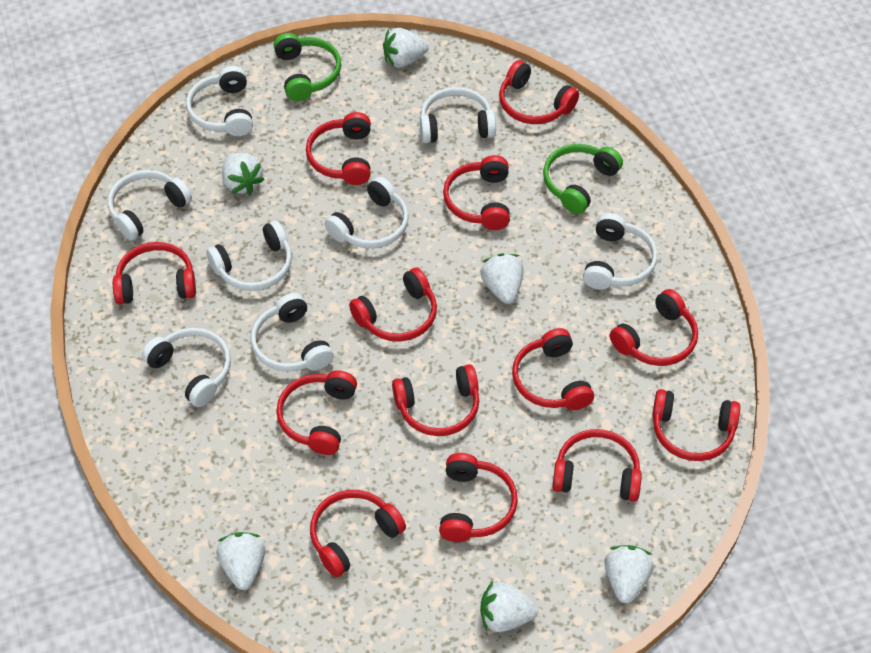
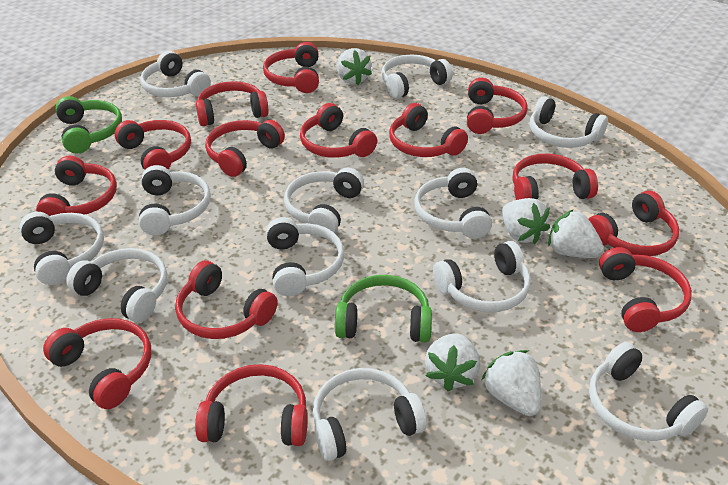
red headphones: 13 -> 14
white headphones: 8 -> 12
white strawberry: 6 -> 5

